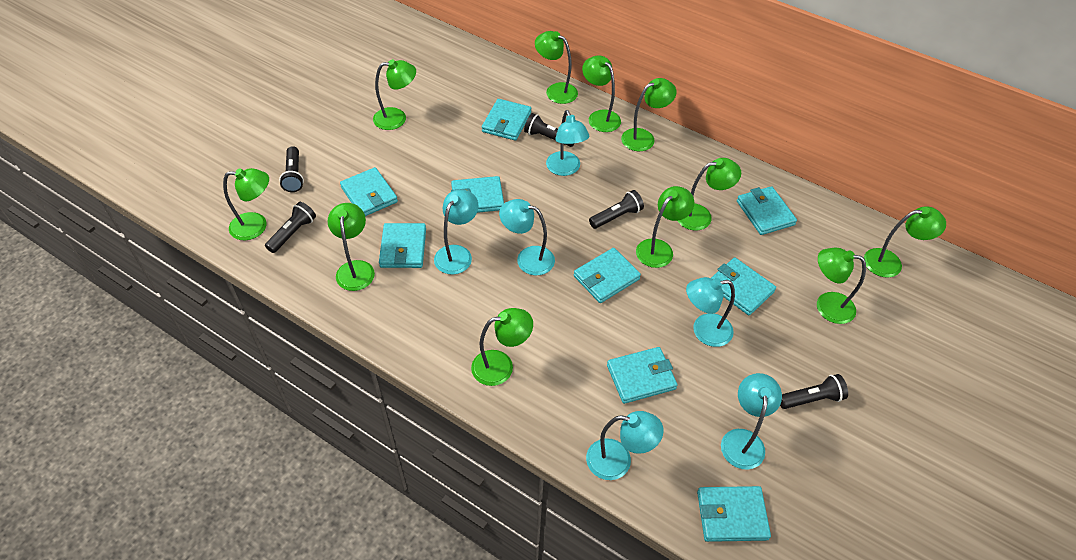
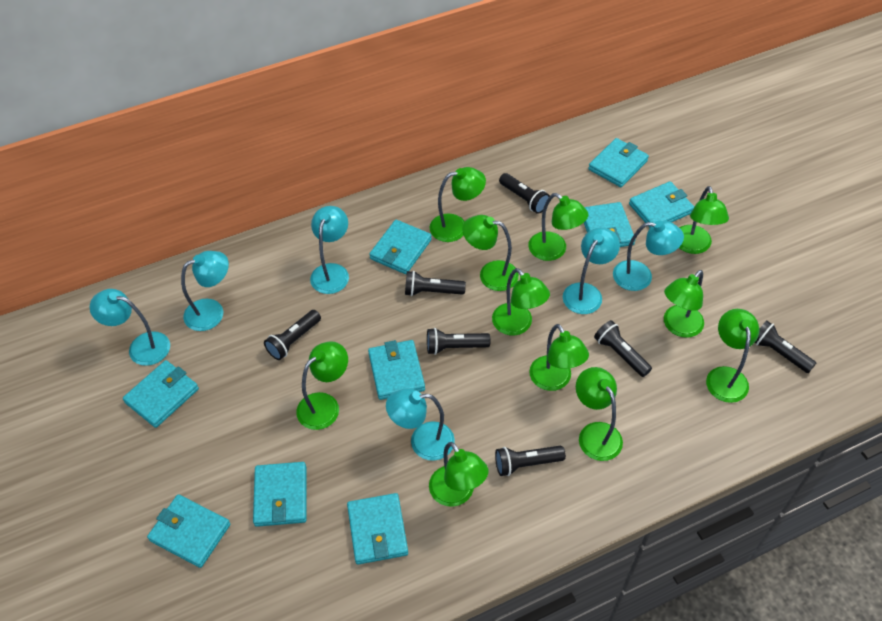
black flashlight: 5 -> 7

